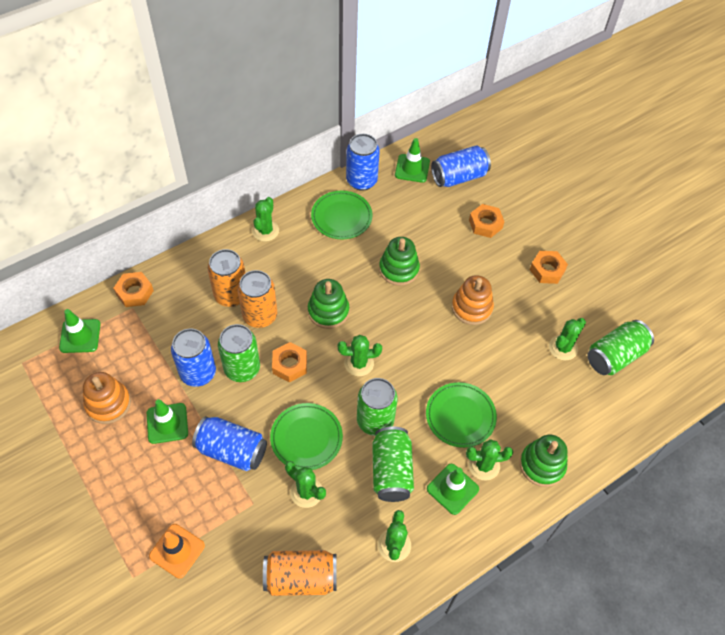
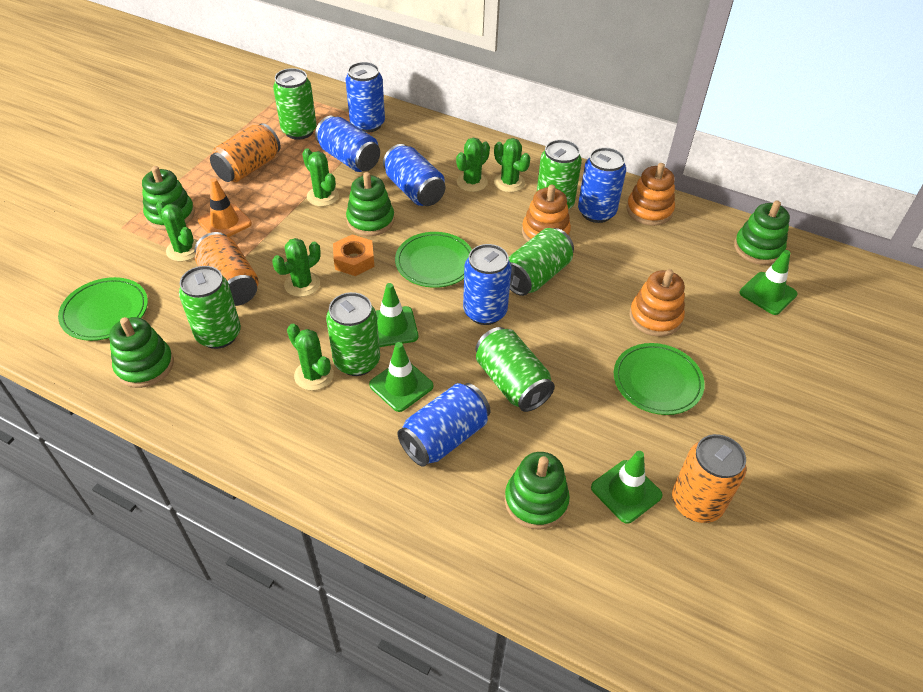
blue can: 4 -> 6
green can: 4 -> 6
green stacking toy: 3 -> 5
orange nut: 4 -> 1
orange stacking toy: 2 -> 3

